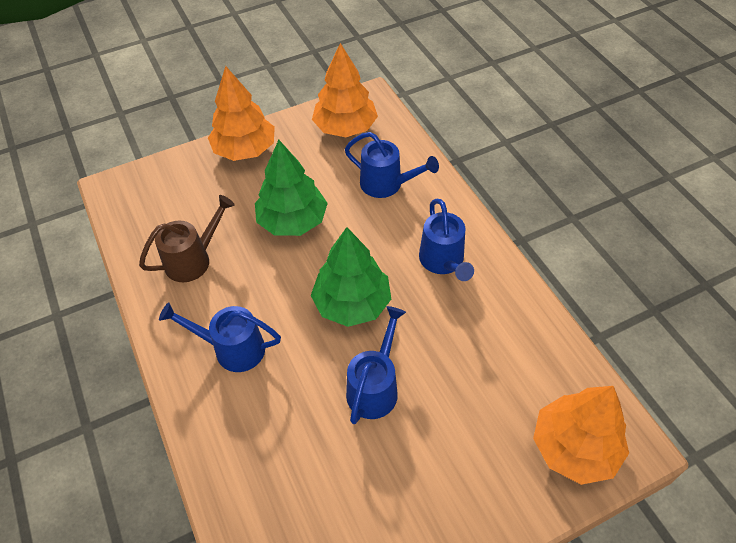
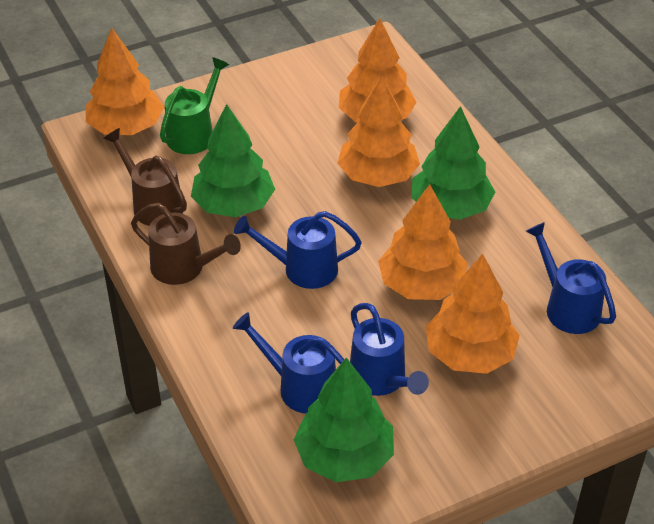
brown watering can: 1 -> 2
green tree: 2 -> 3
green watering can: 0 -> 1
orange tree: 3 -> 5

